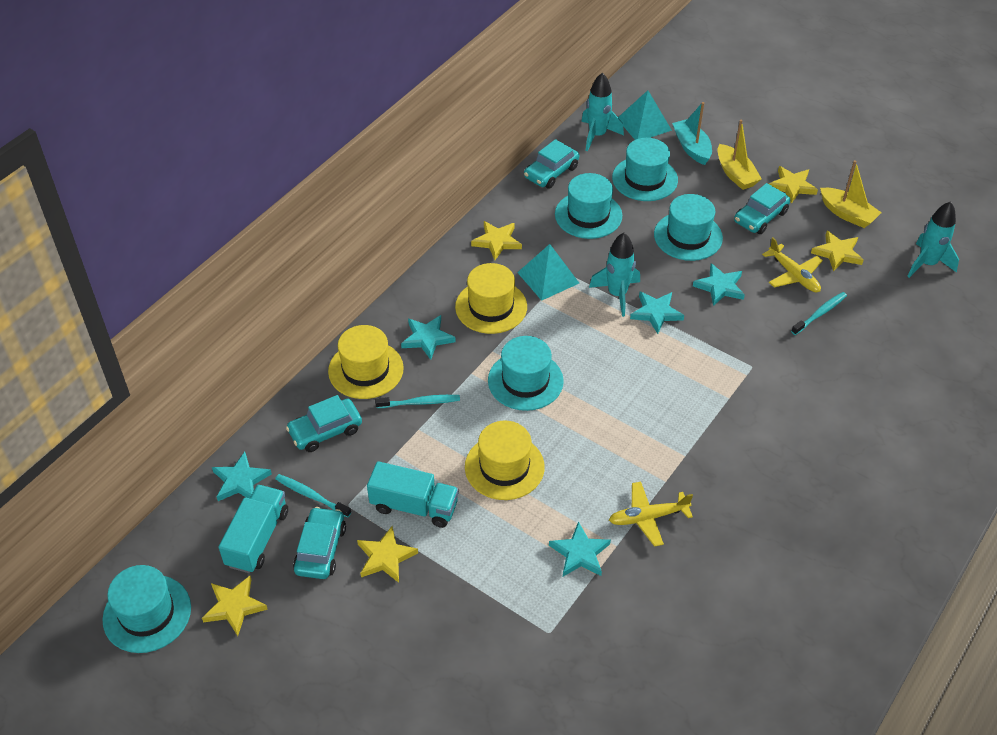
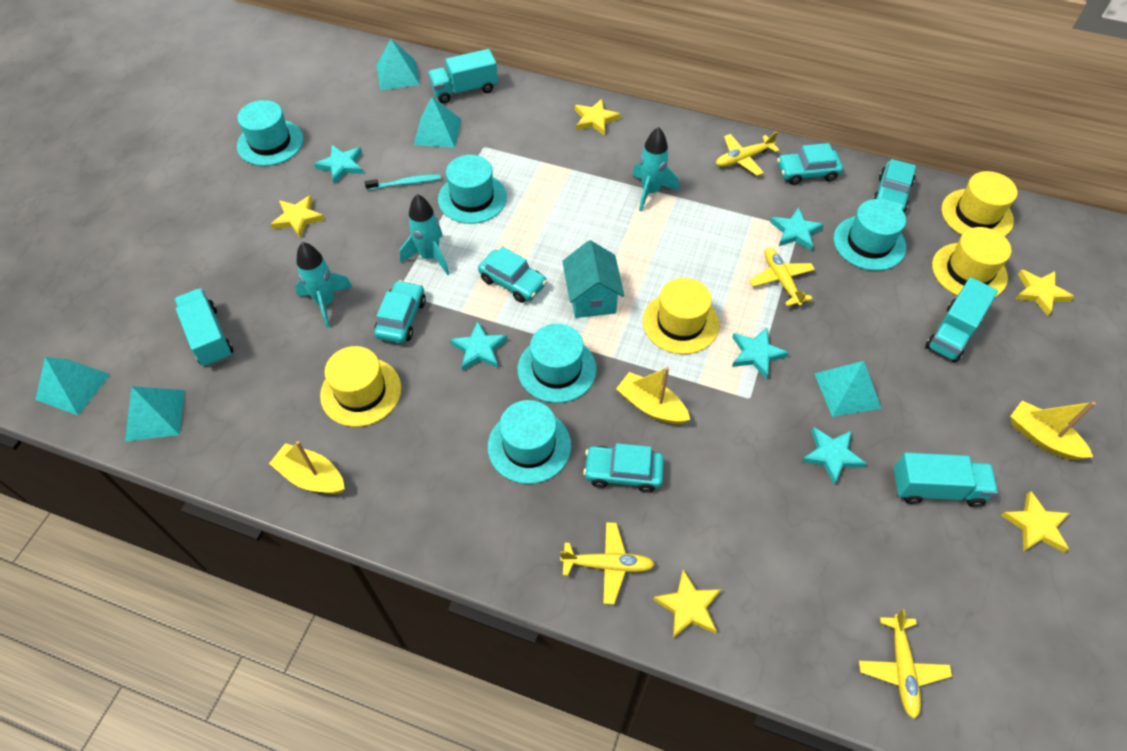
turquoise boat: 1 -> 0
turquoise car: 4 -> 5
turquoise house: 0 -> 1
turquoise pyramid: 2 -> 5
turquoise toothbrush: 3 -> 1
turquoise truck: 2 -> 4
yellow boat: 2 -> 3
yellow hat: 3 -> 4
yellow plane: 2 -> 4

